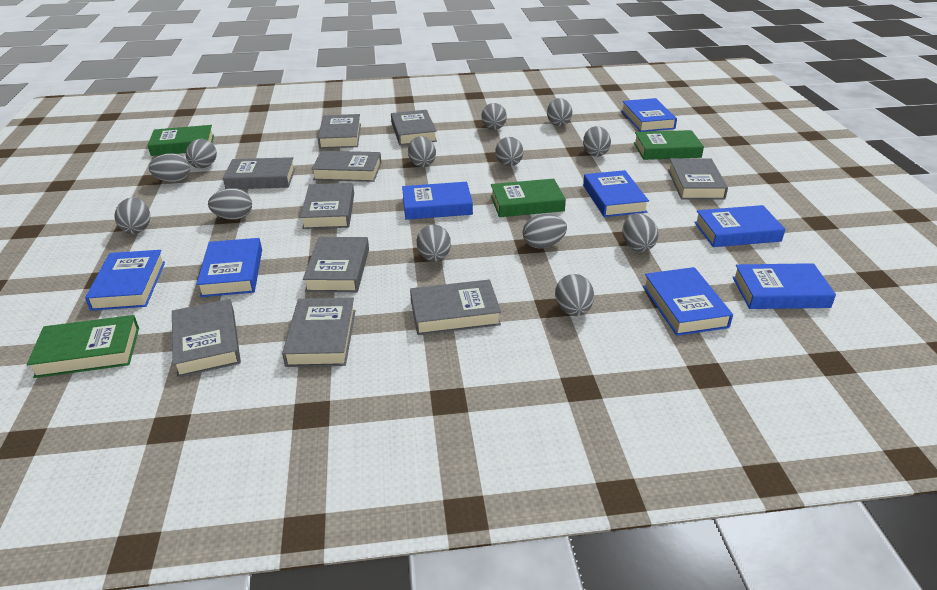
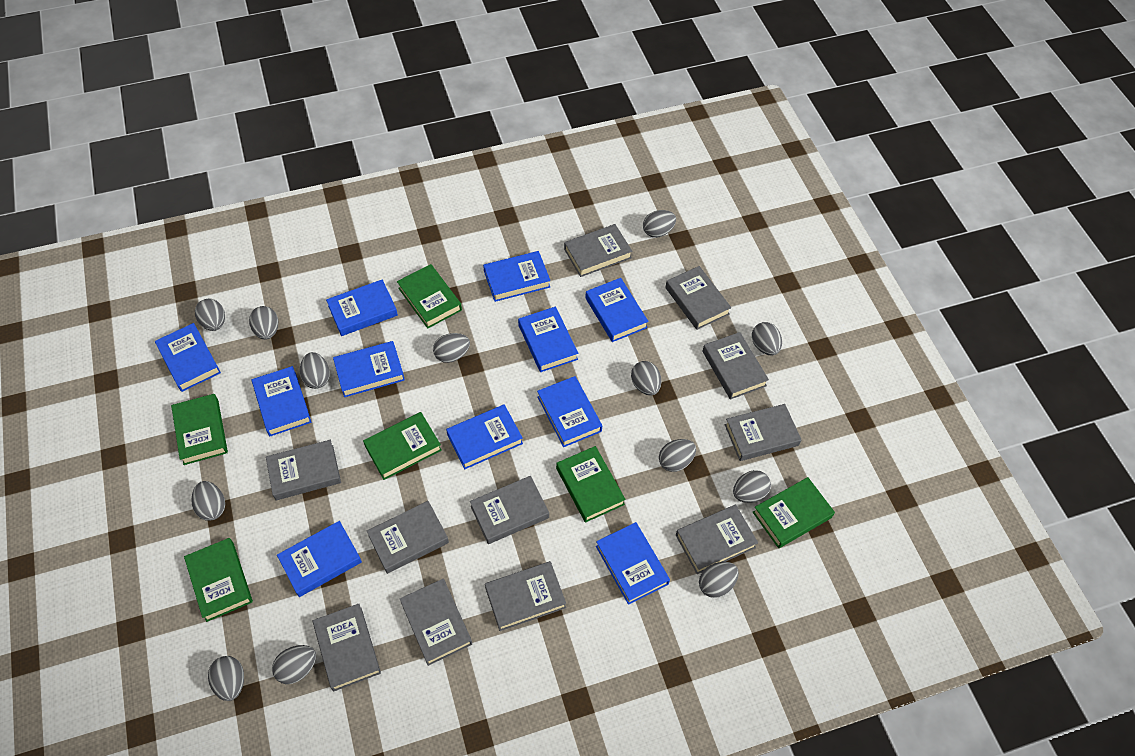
blue book: 8 -> 11
green book: 4 -> 6
grey book: 10 -> 11

